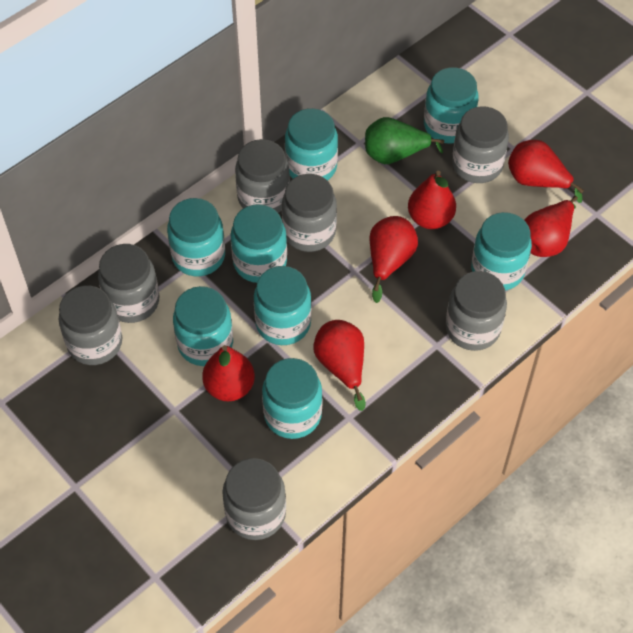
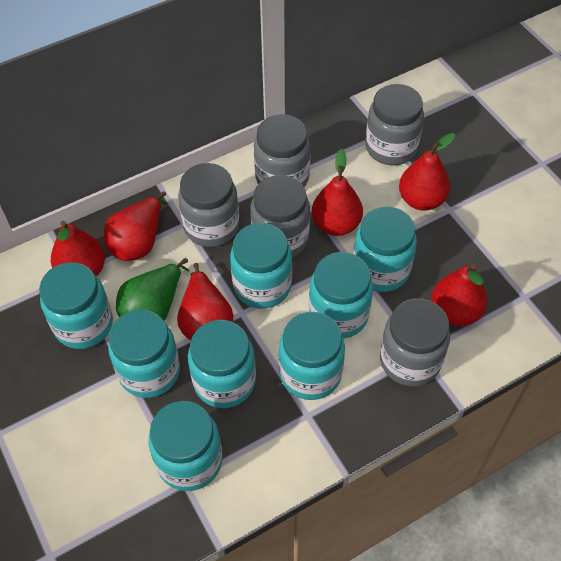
grey jar: 7 -> 5

